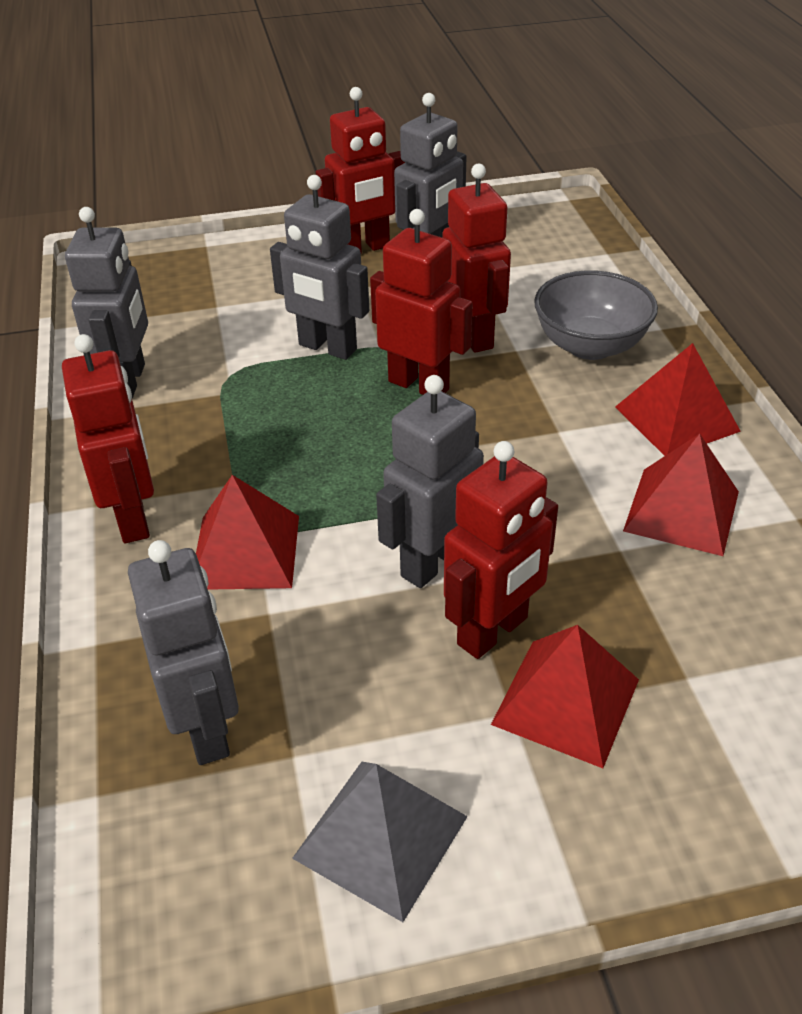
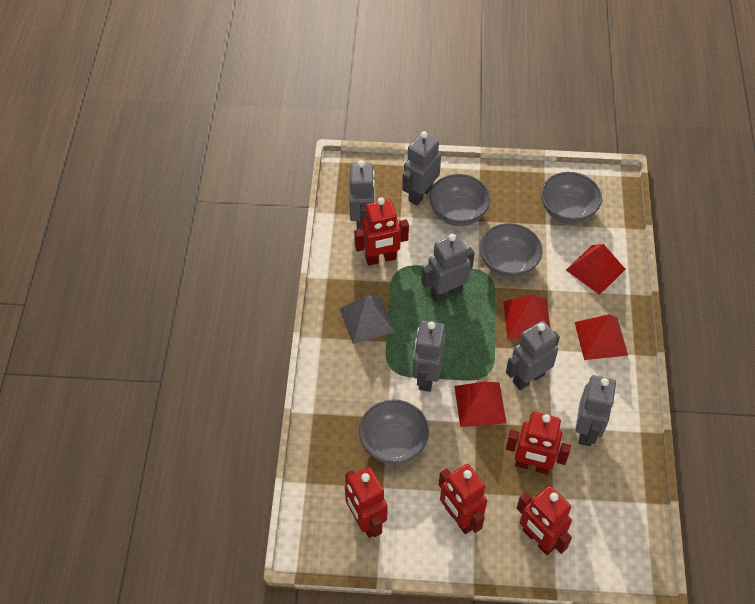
grey bowl: 1 -> 4
grey robot: 5 -> 6

